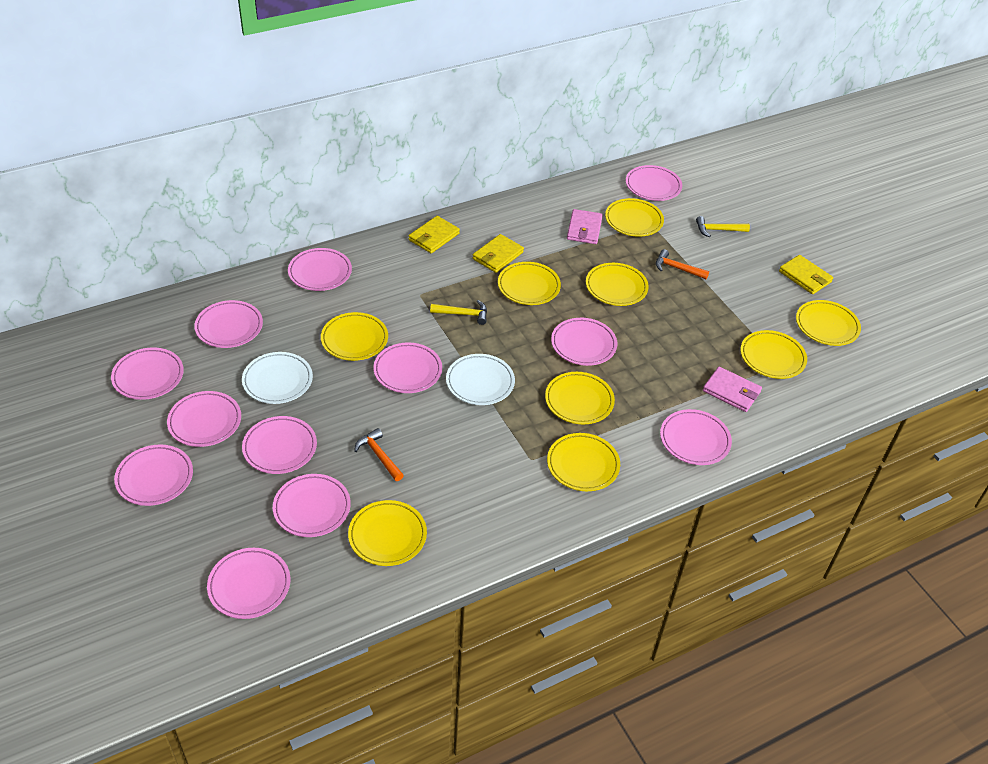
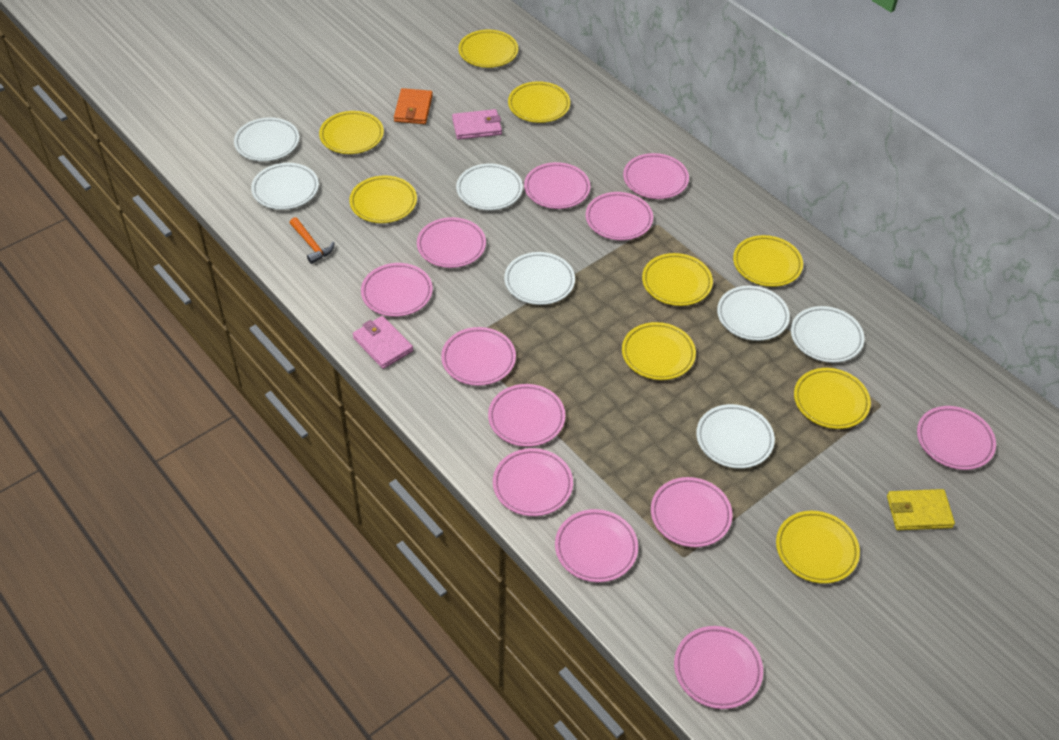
orange hammer: 2 -> 1
orange wallet: 0 -> 1
white plate: 2 -> 7
yellow hammer: 2 -> 0
yellow wallet: 3 -> 1

